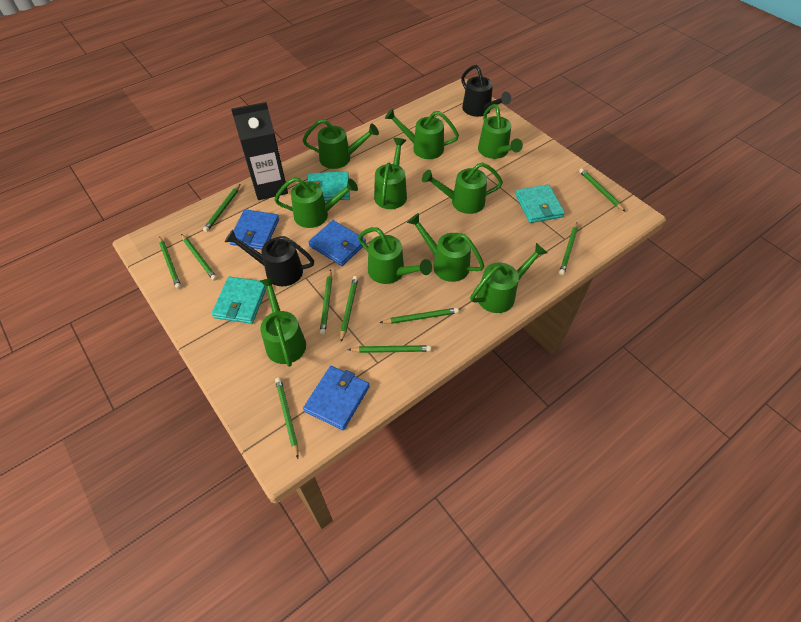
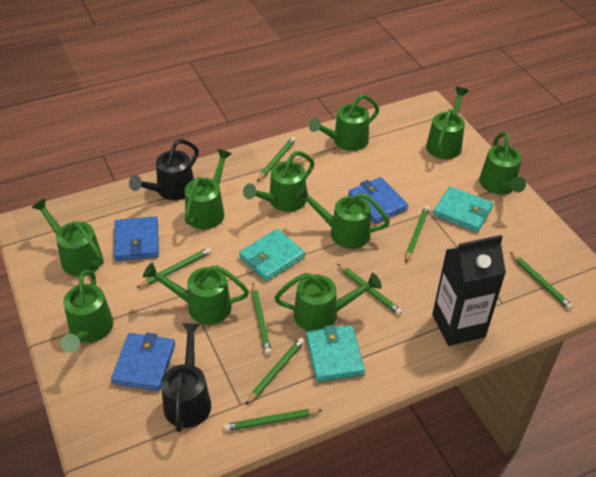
green pencil: 10 -> 8

